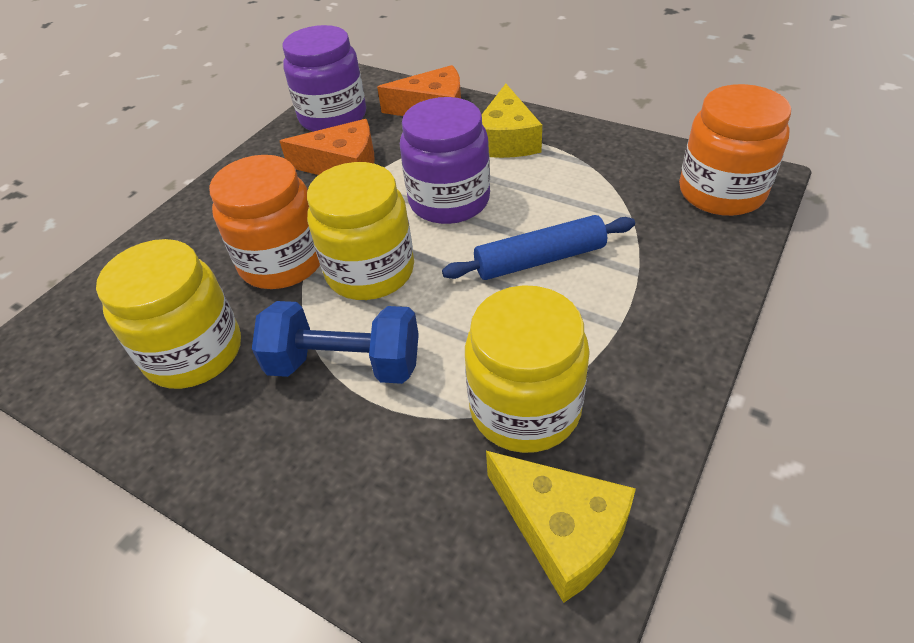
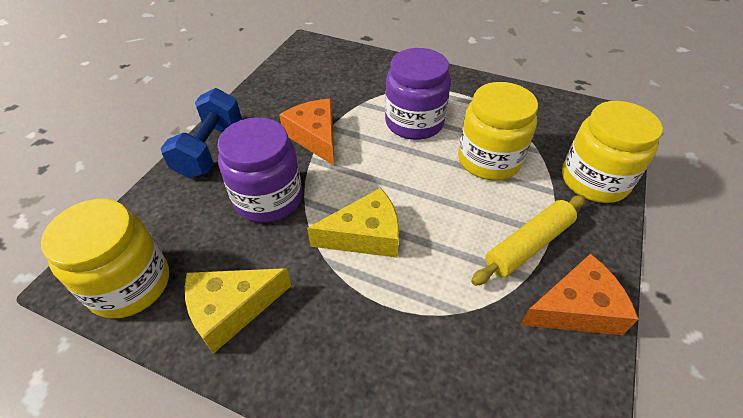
blue rolling pin: 1 -> 0
orange jar: 2 -> 0
yellow rolling pin: 0 -> 1

